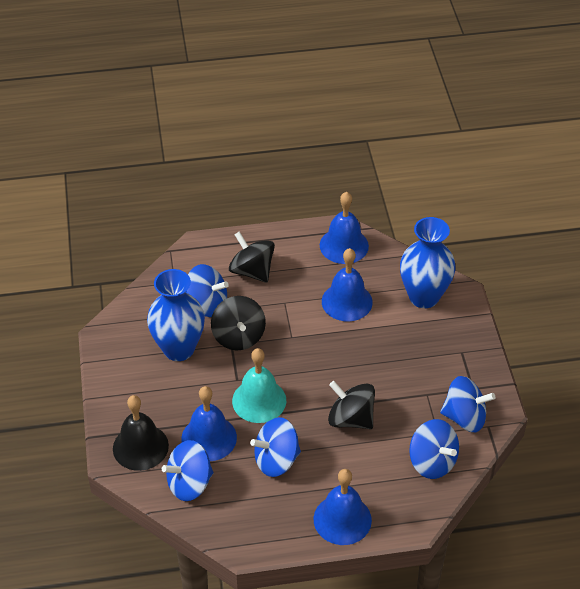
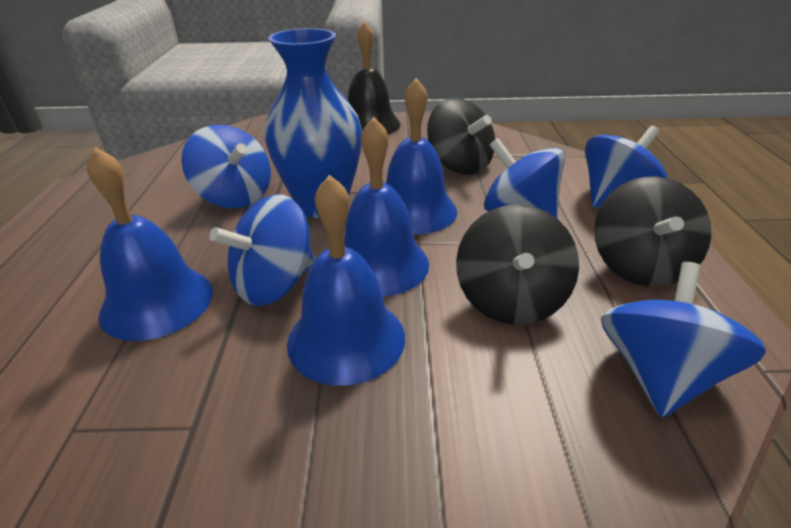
blue vase: 2 -> 1
turquoise bell: 1 -> 0

